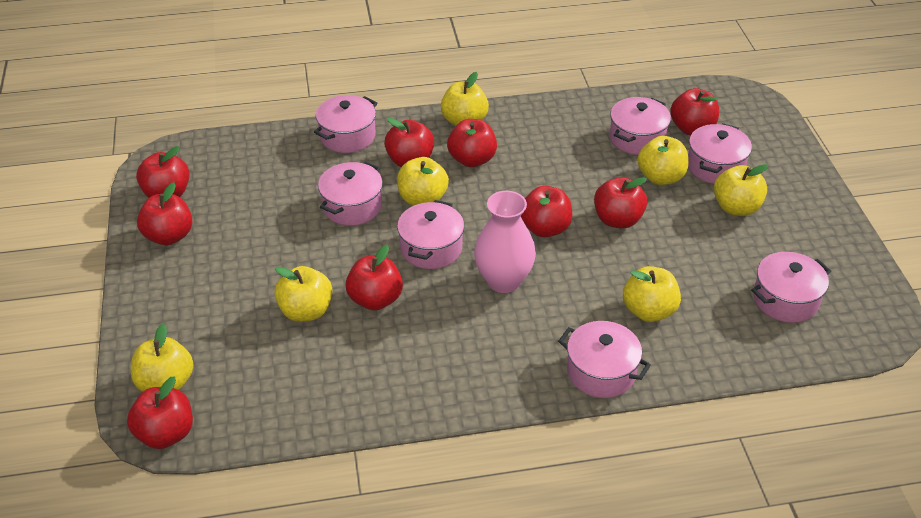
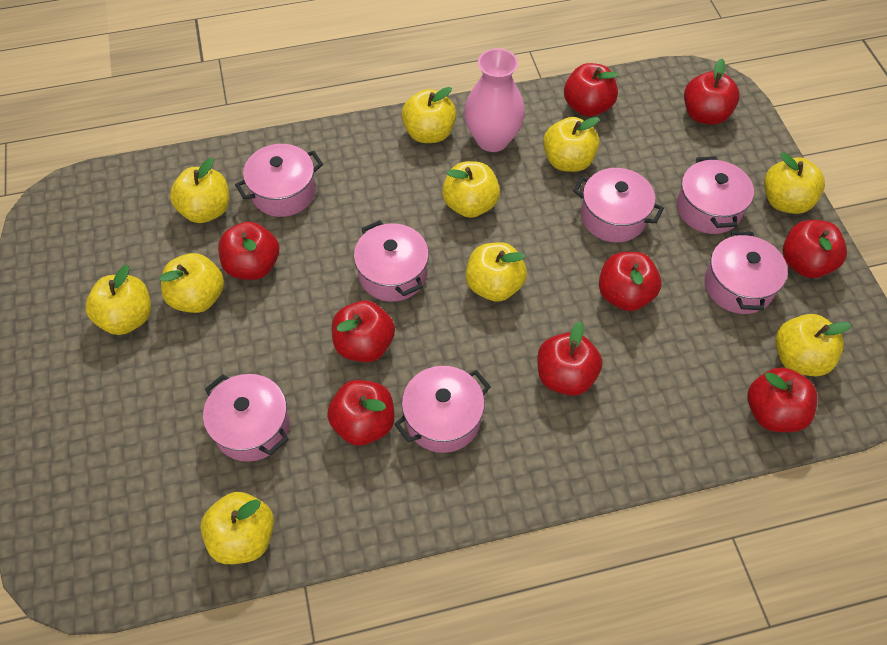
yellow apple: 7 -> 10

